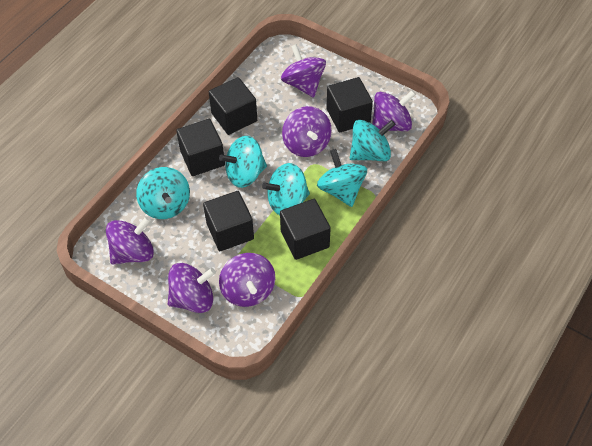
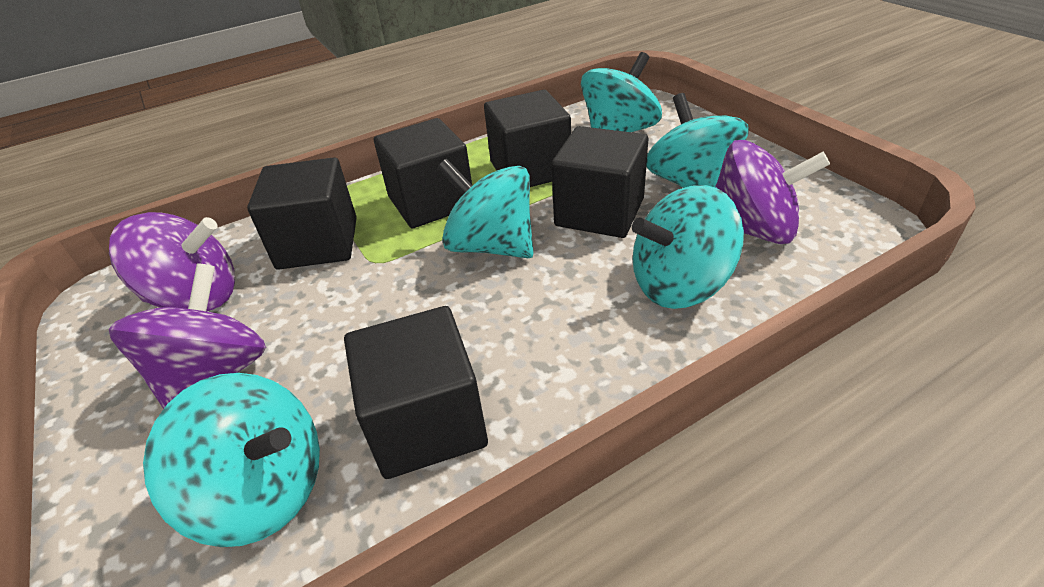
purple spinning top: 6 -> 3

